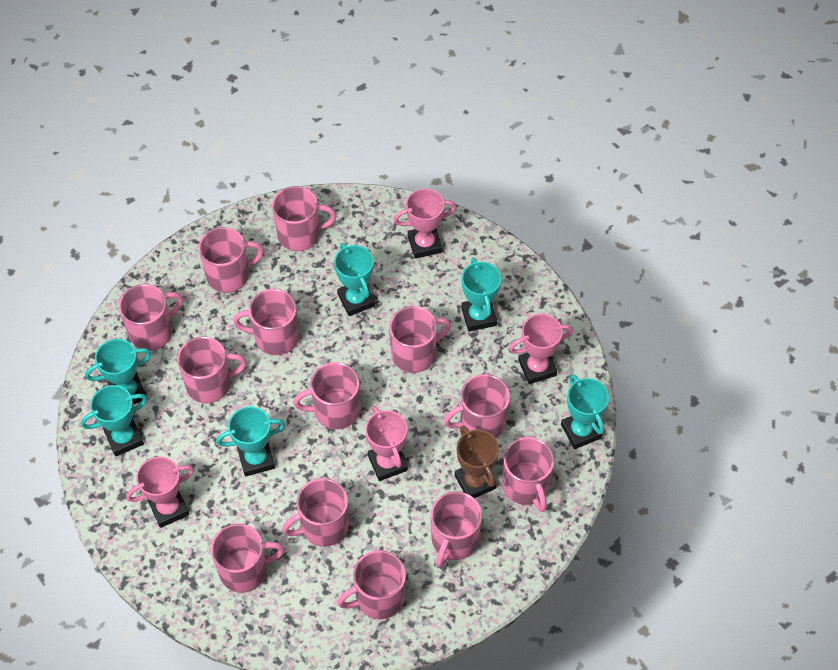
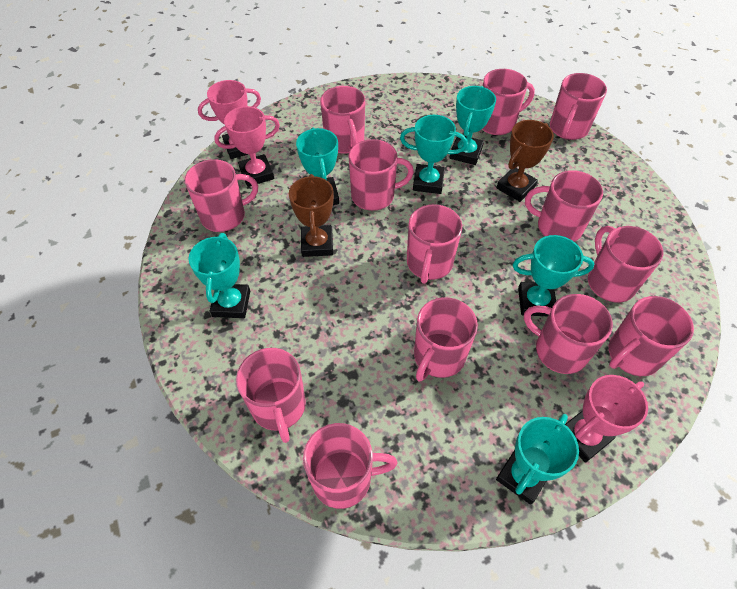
brown trophy: 1 -> 2
pink trophy: 4 -> 3

